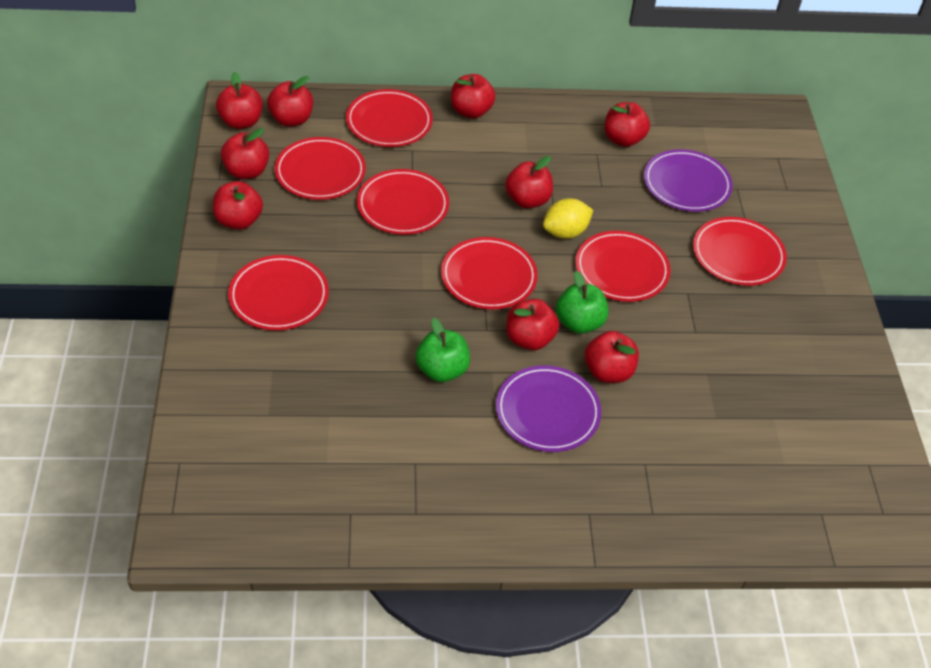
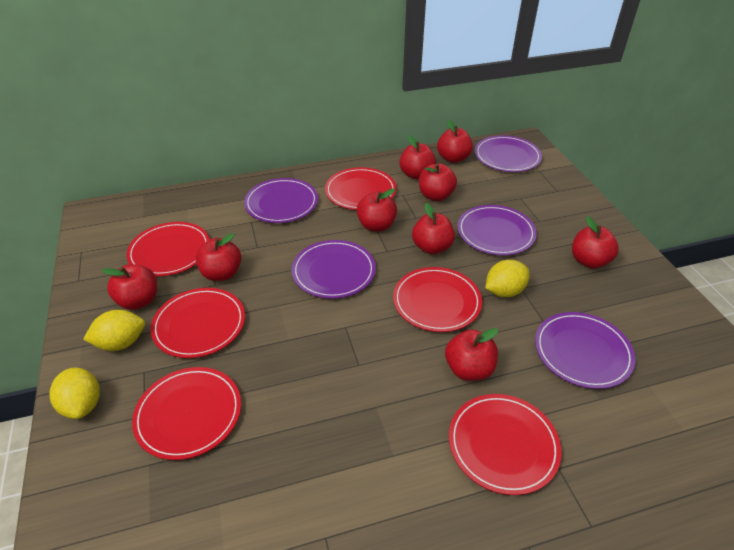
green apple: 2 -> 0
purple plate: 2 -> 5
red plate: 7 -> 6
yellow lemon: 1 -> 3

